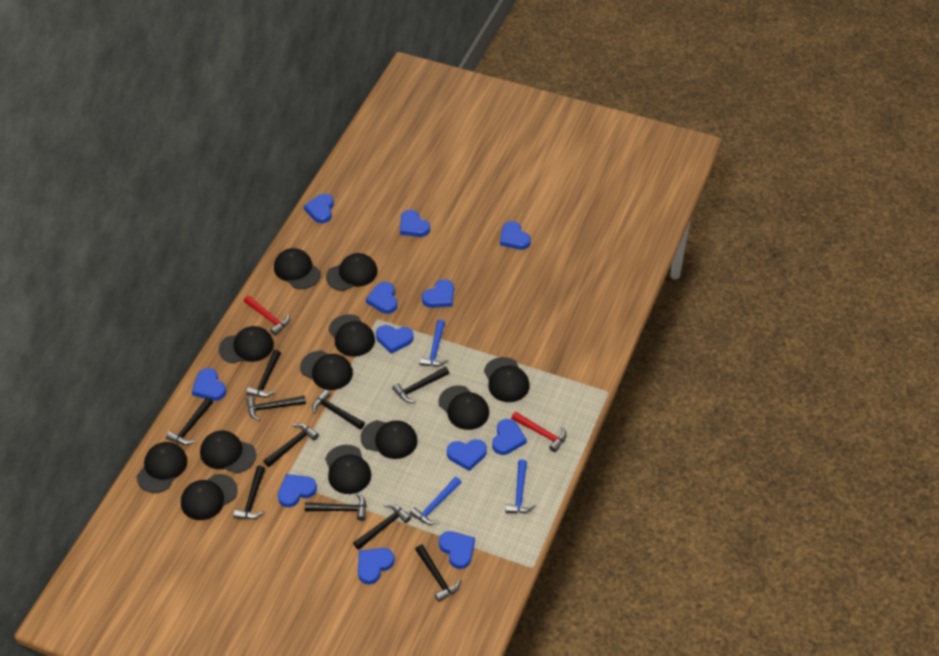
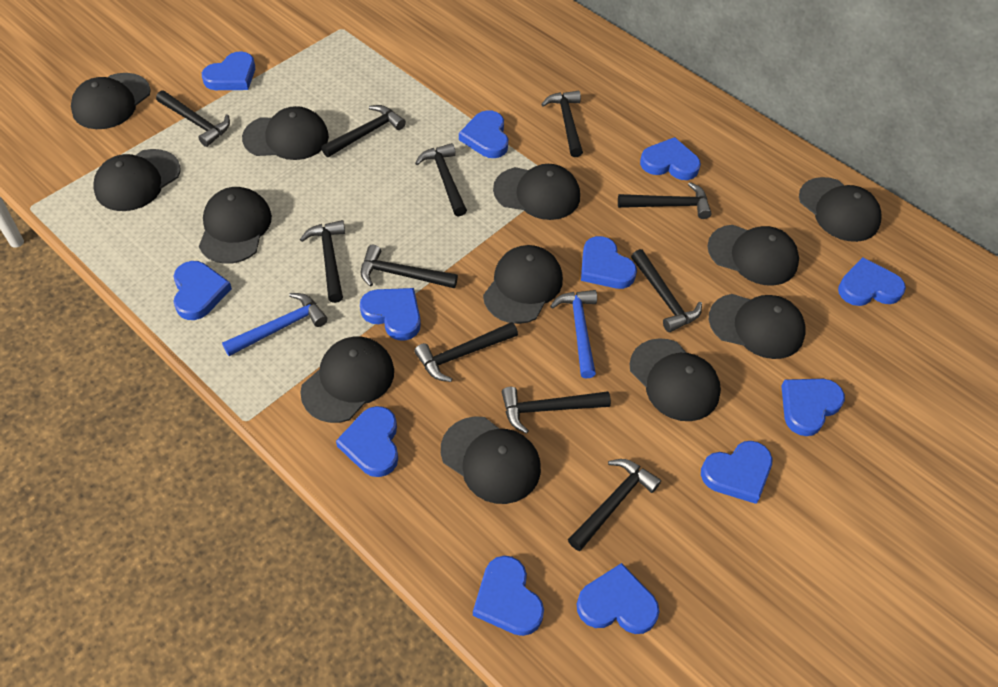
black hammer: 10 -> 11
blue hammer: 3 -> 2
red hammer: 2 -> 0

